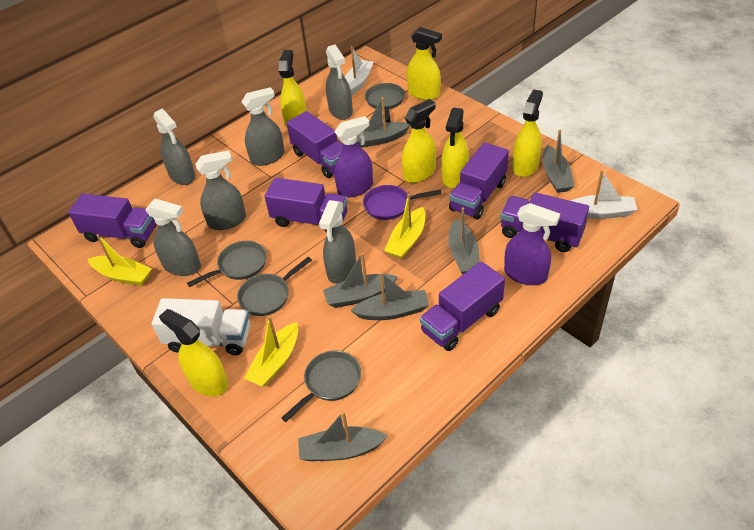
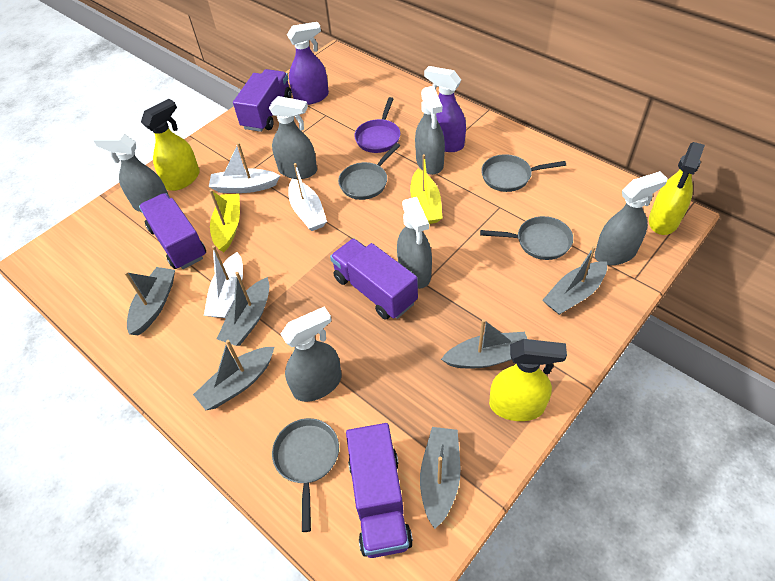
purple truck: 6 -> 4
white boat: 2 -> 3
white truck: 1 -> 0
yellow boat: 3 -> 2
yellow spray bottle: 6 -> 3

